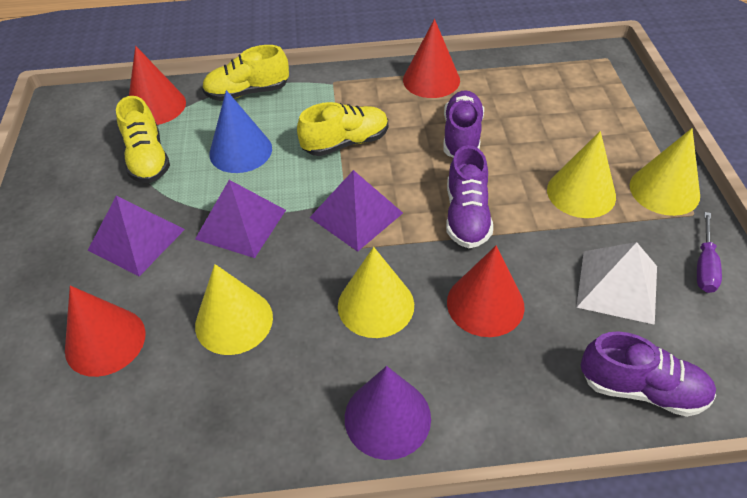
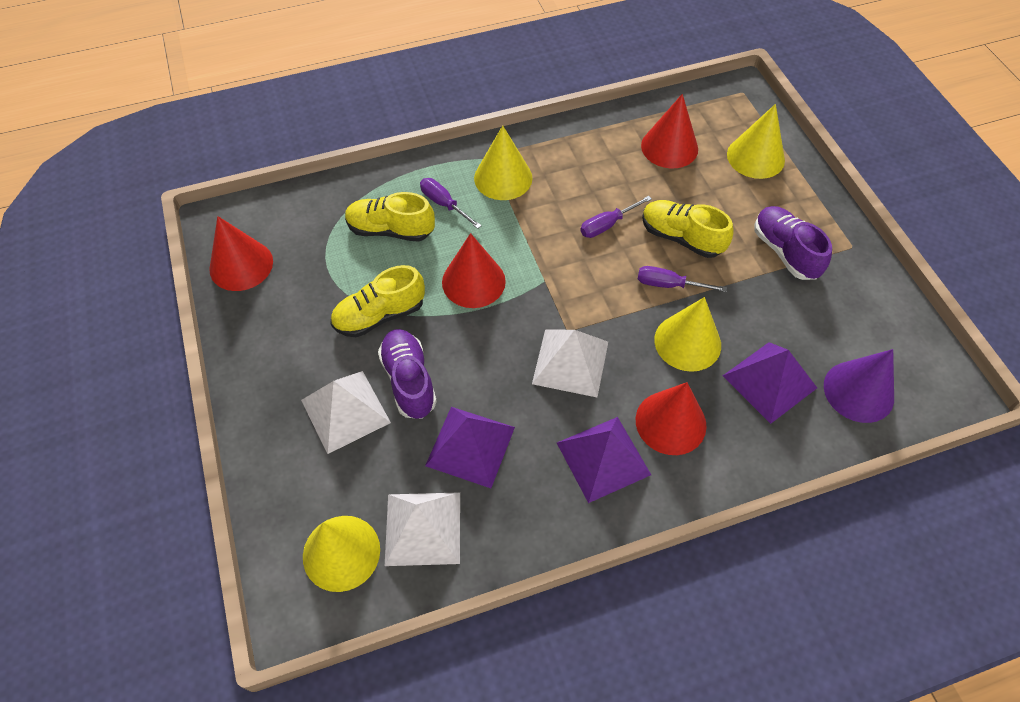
blue cone: 1 -> 0
purple screwdriver: 1 -> 3
purple shoe: 3 -> 2
white pyramid: 1 -> 3

